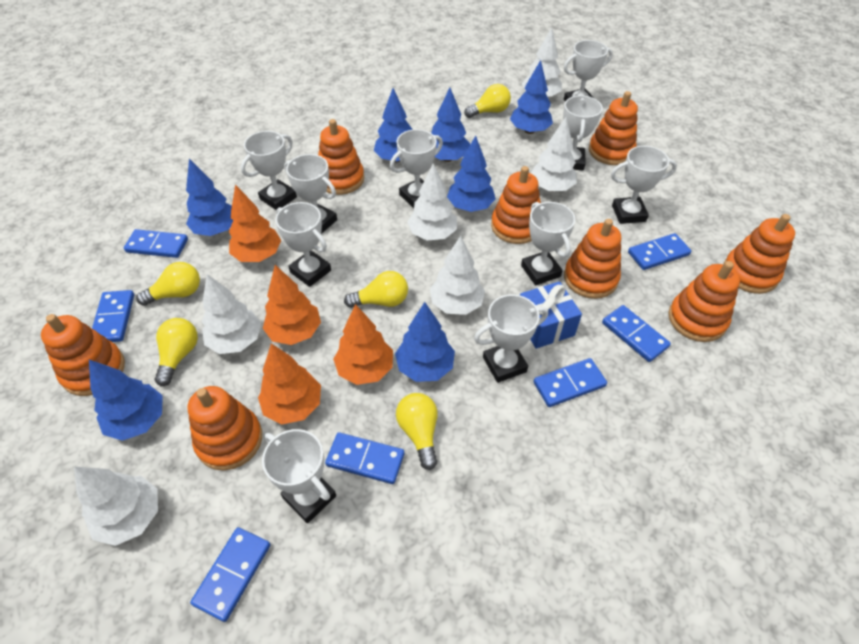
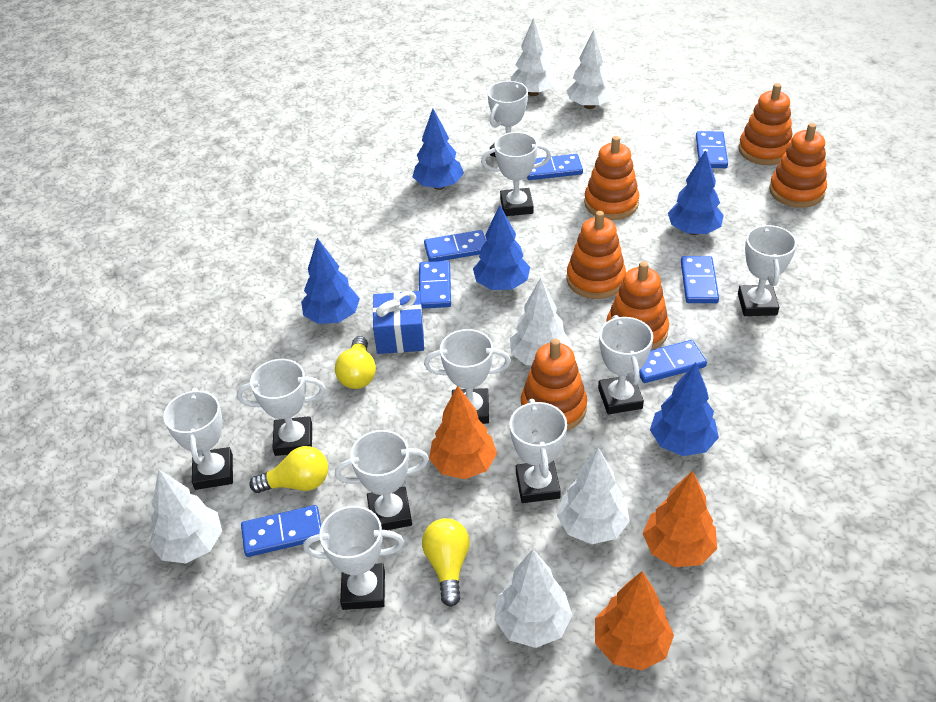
blue tree: 7 -> 5
orange stacking toy: 8 -> 6
orange tree: 4 -> 3
yellow light bulb: 5 -> 3

